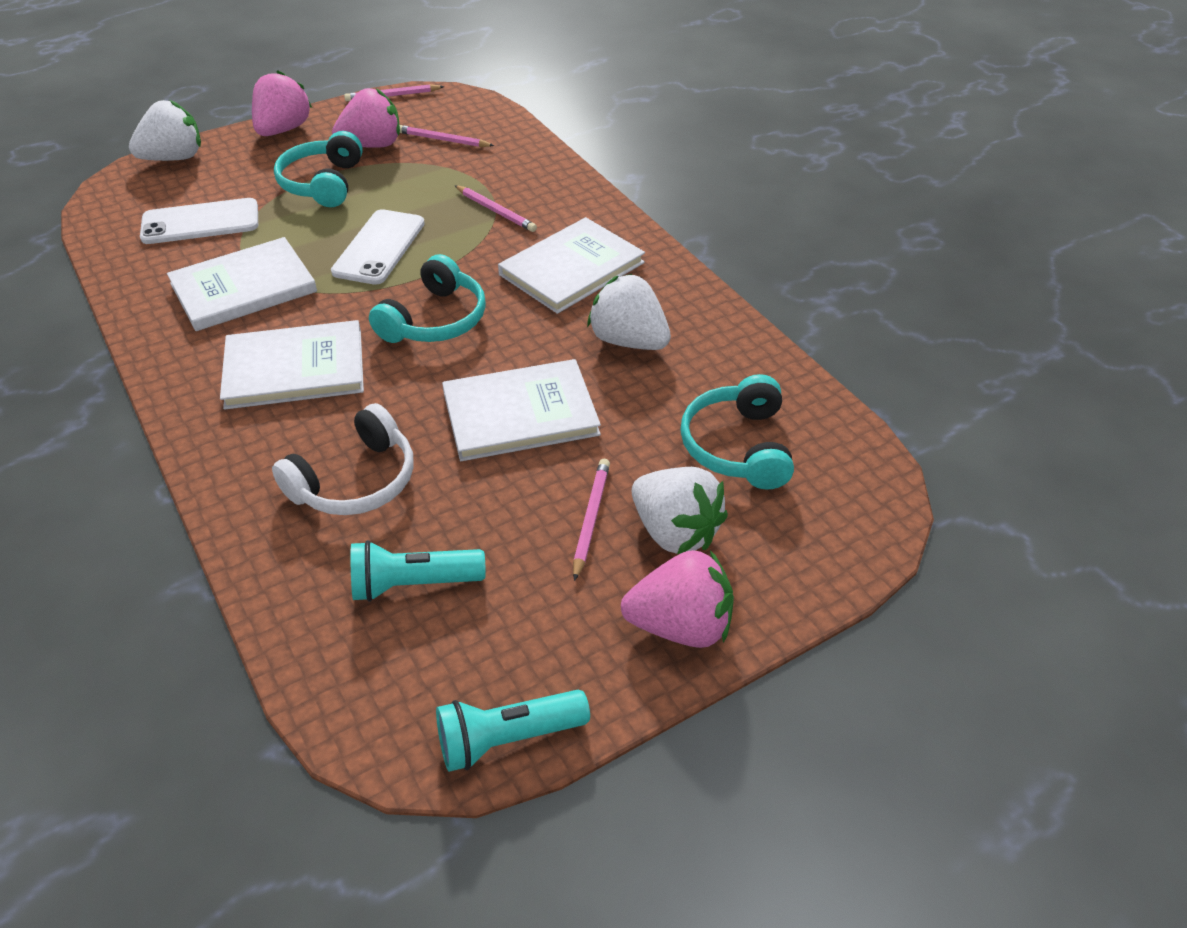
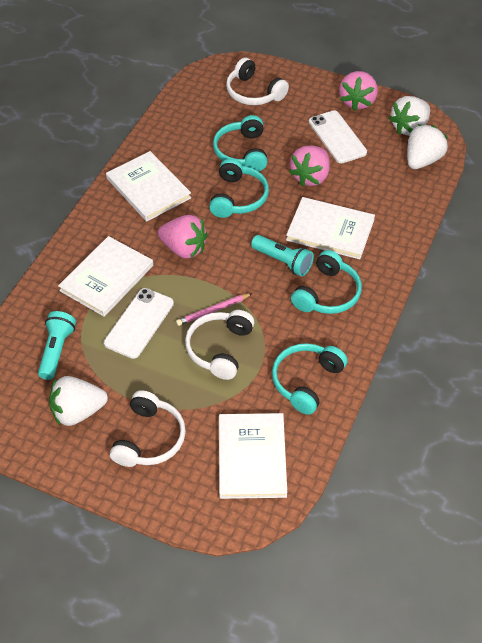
pink pencil: 4 -> 1
turquoise headphones: 3 -> 4
white headphones: 1 -> 3

